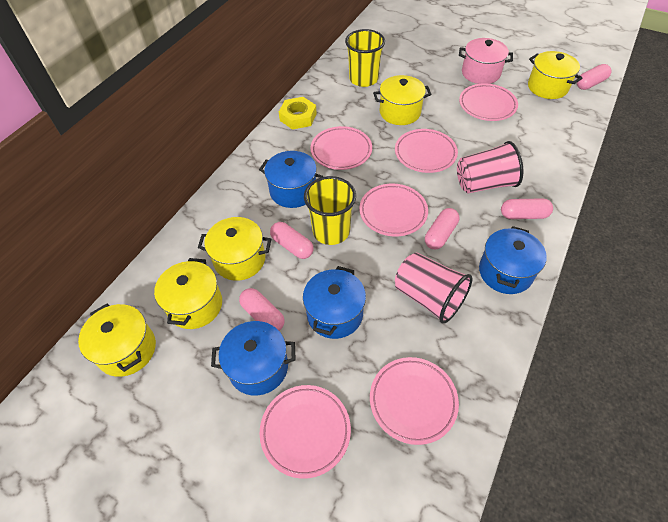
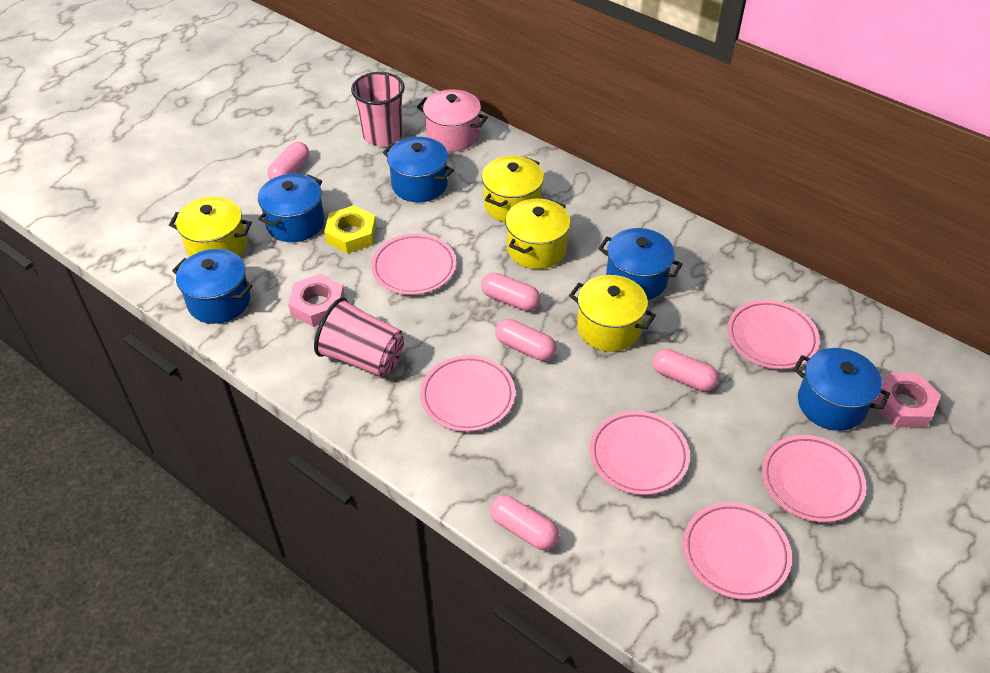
blue pot: 4 -> 5
pink nut: 0 -> 2
yellow cup: 2 -> 0
yellow pot: 5 -> 4

